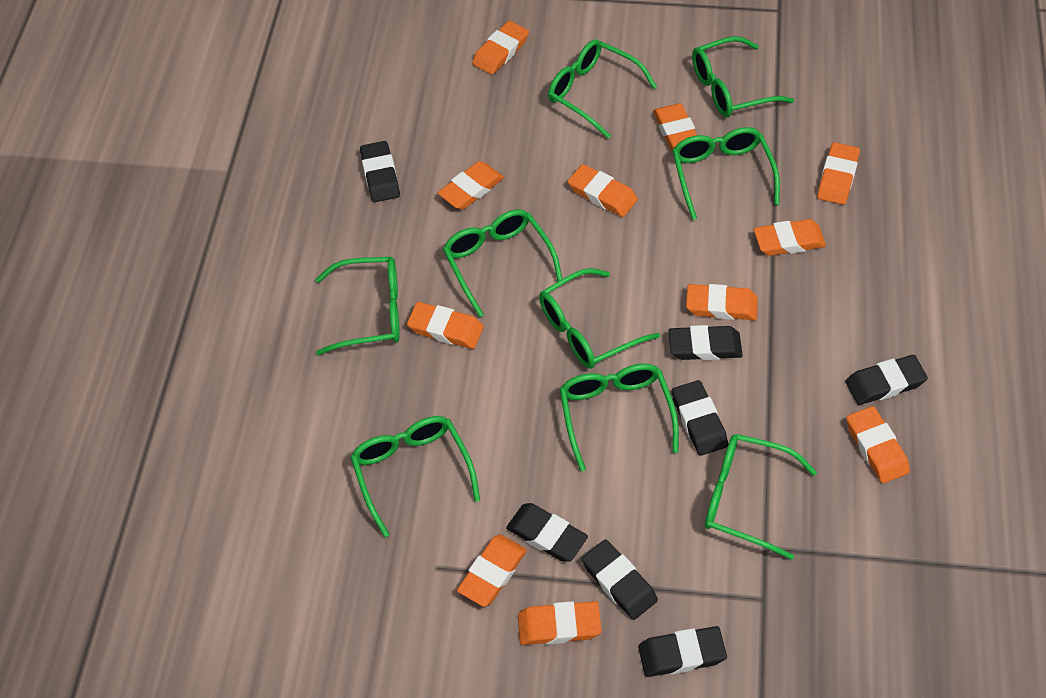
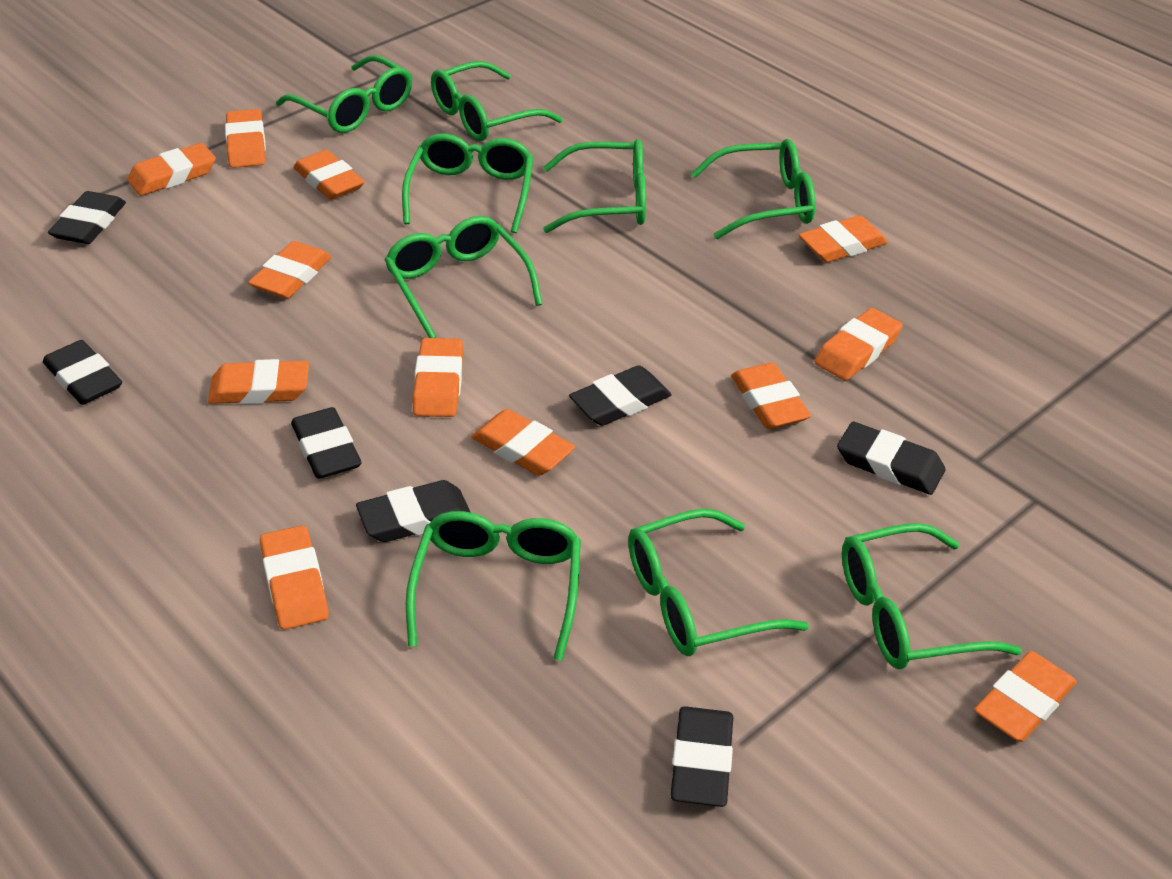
orange eraser: 11 -> 12

